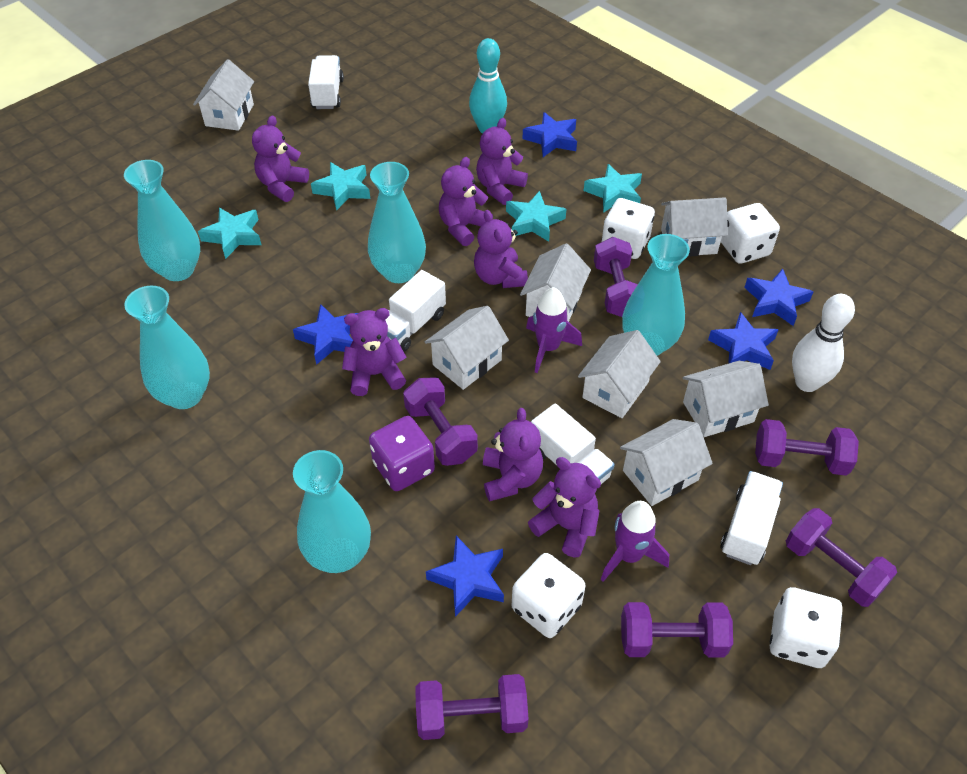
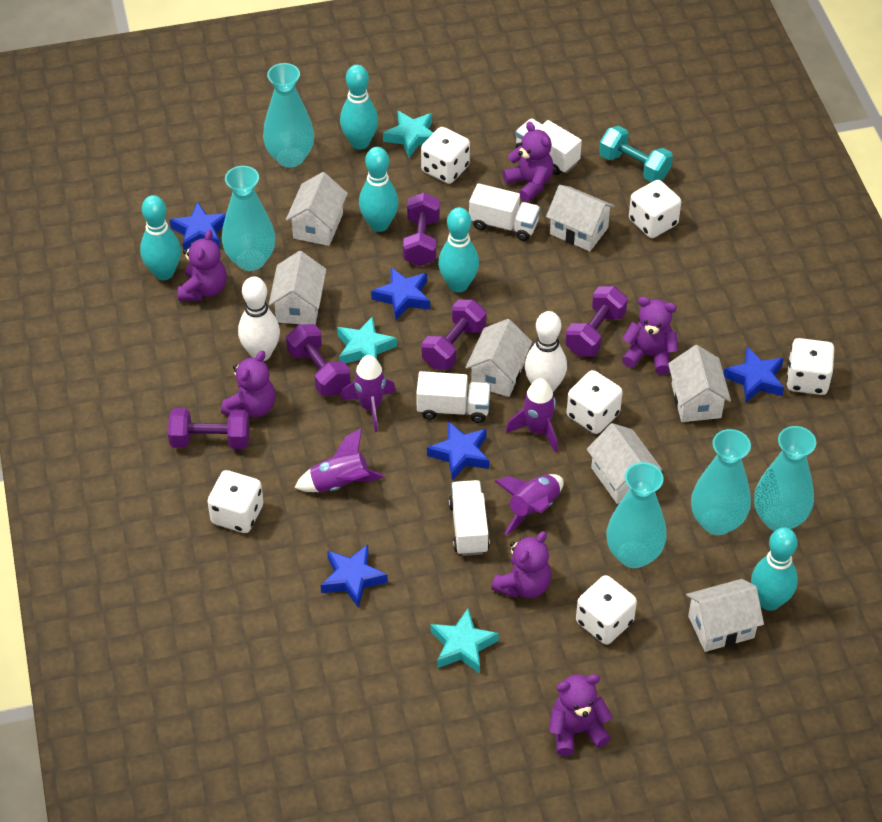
purple dice: 1 -> 0
purple dumbbell: 6 -> 5
purple rocket: 2 -> 4
purple teddy bear: 7 -> 6
turquoise bowling pin: 1 -> 5
turquoise dumbbell: 0 -> 1
turquoise star: 4 -> 3
white bowling pin: 1 -> 2
white dice: 4 -> 6

